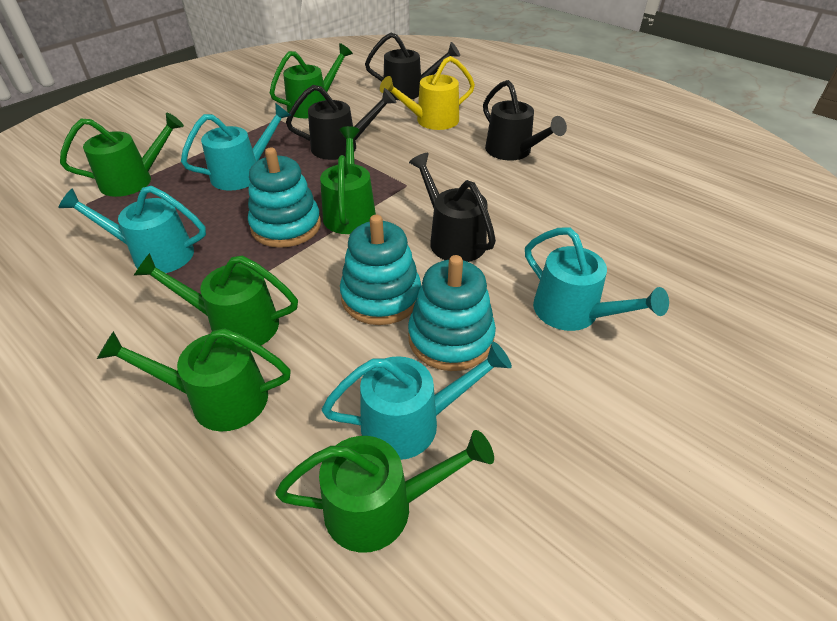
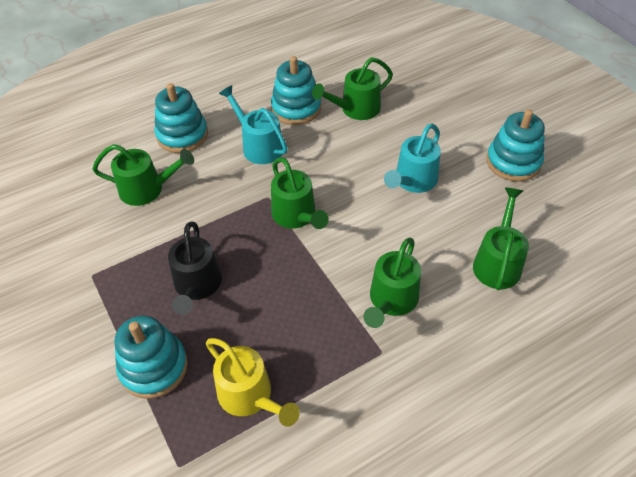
black watering can: 4 -> 1
green watering can: 6 -> 5
turquoise stacking toy: 3 -> 4
turquoise watering can: 4 -> 2

